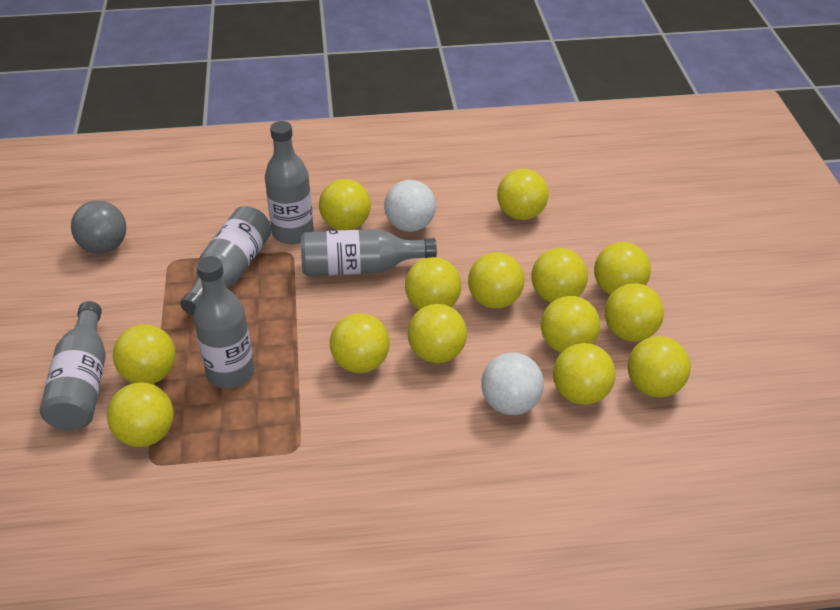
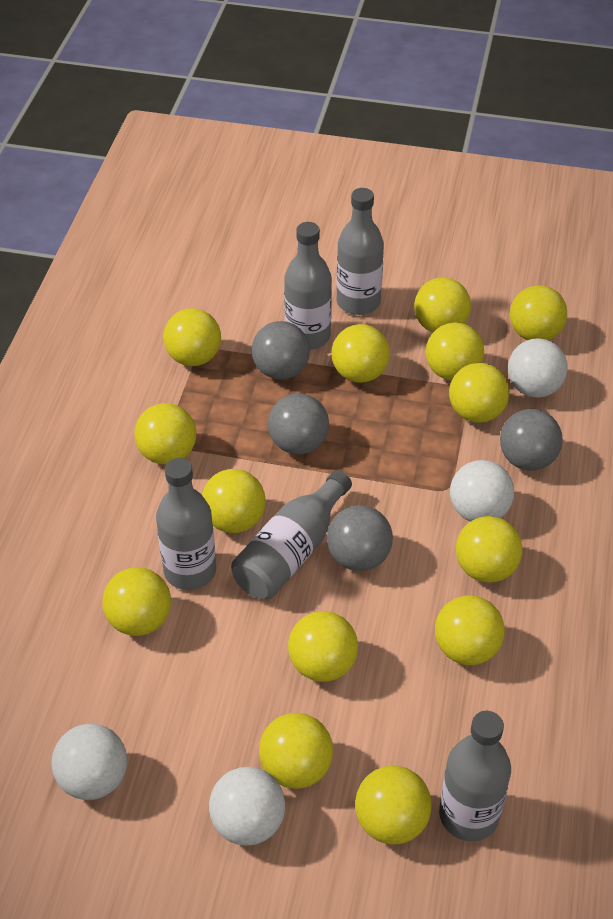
grey ball: 1 -> 4
white ball: 2 -> 4

